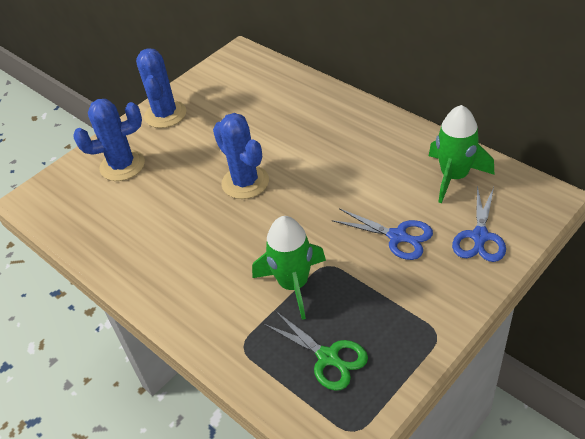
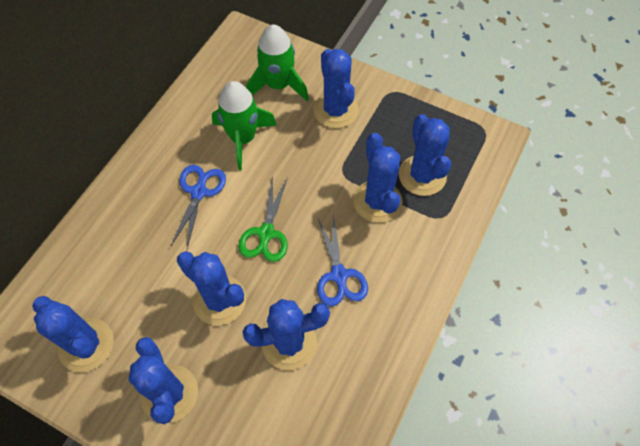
blue cactus: 3 -> 7

